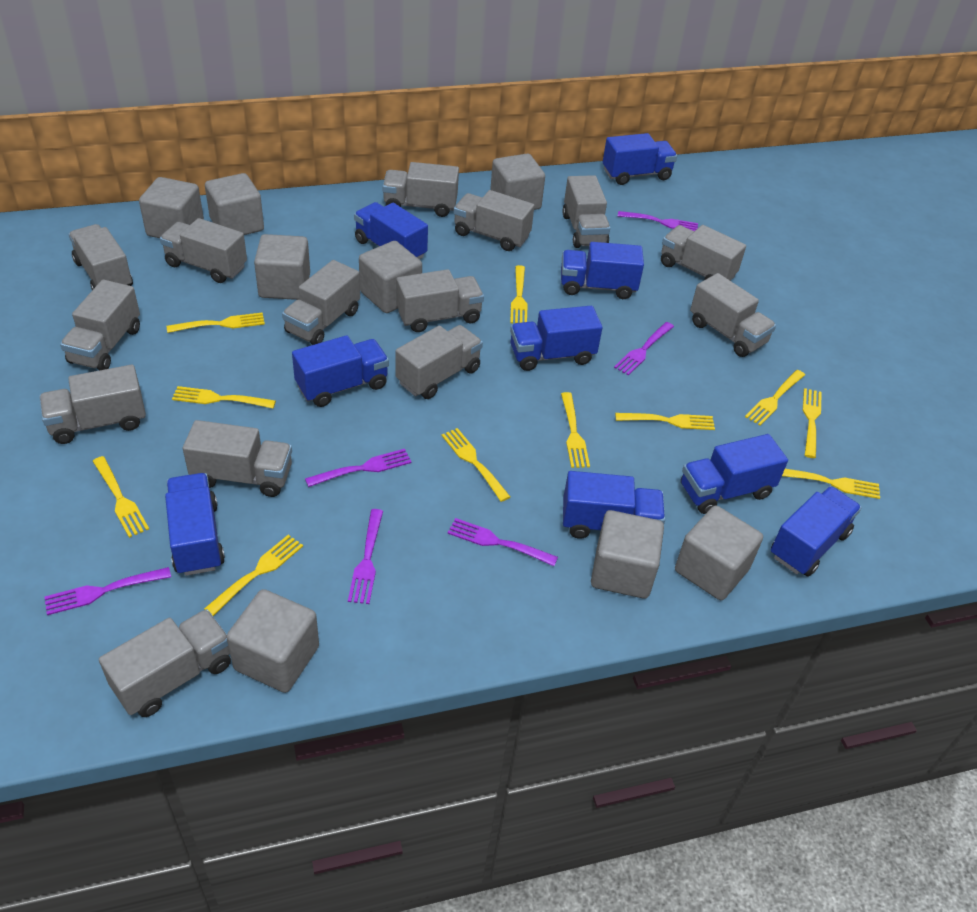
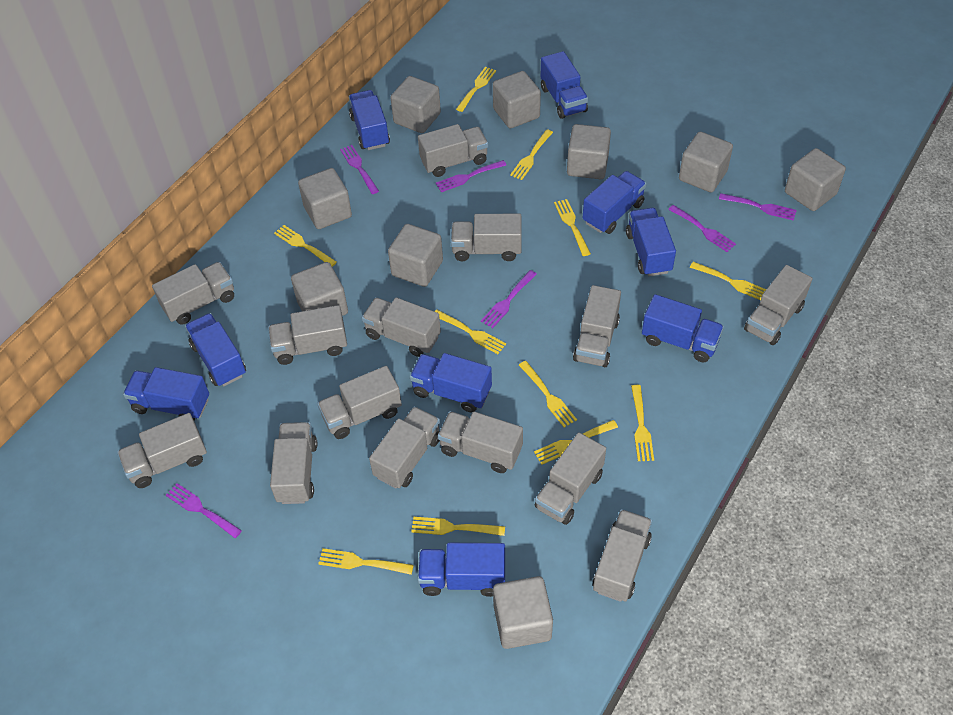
grey cube: 8 -> 9

